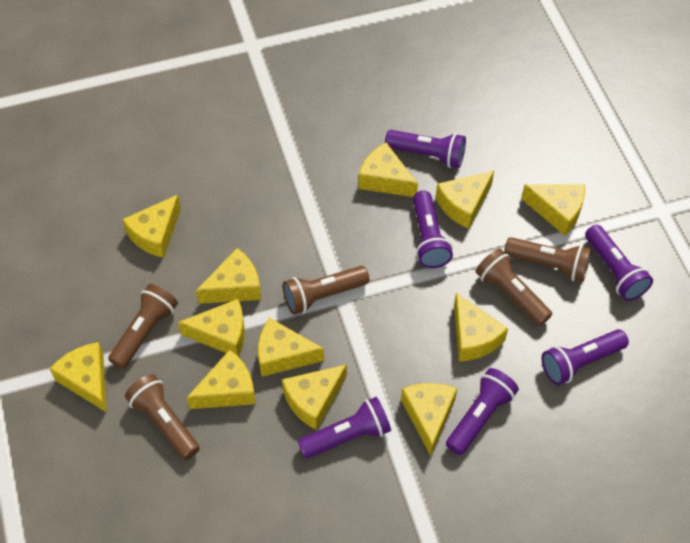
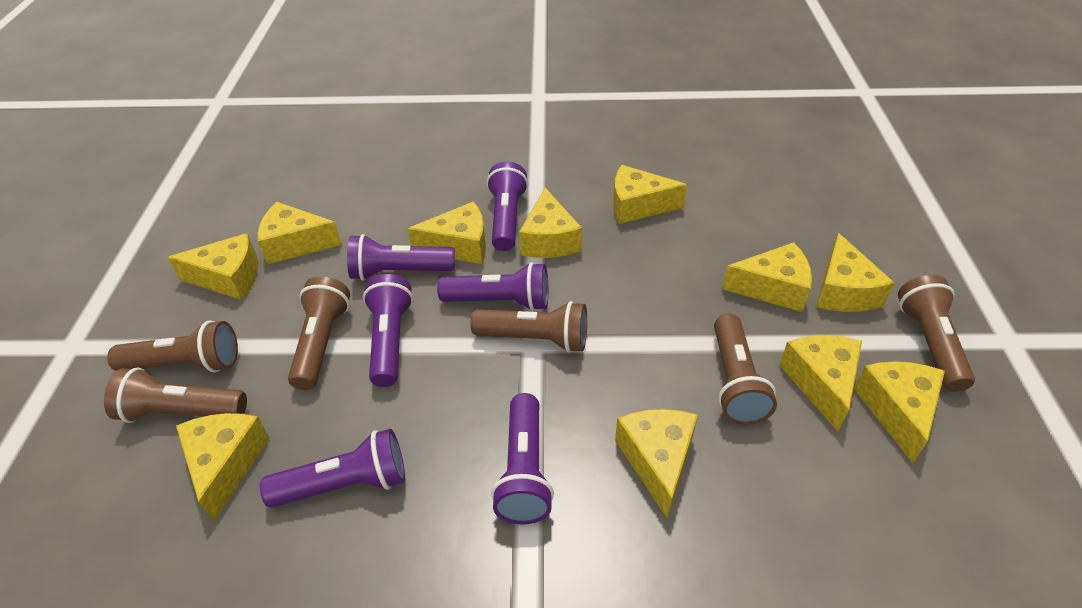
brown flashlight: 5 -> 6
yellow cheese: 12 -> 11

